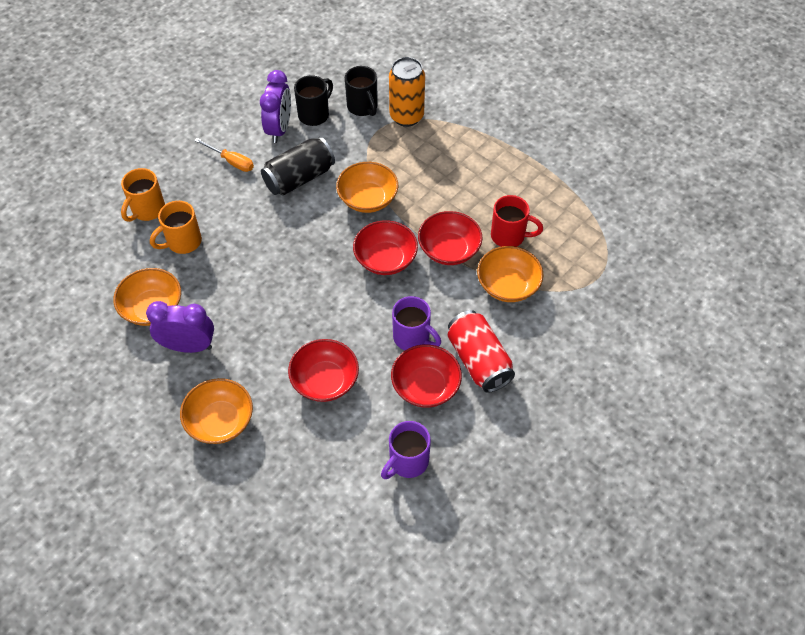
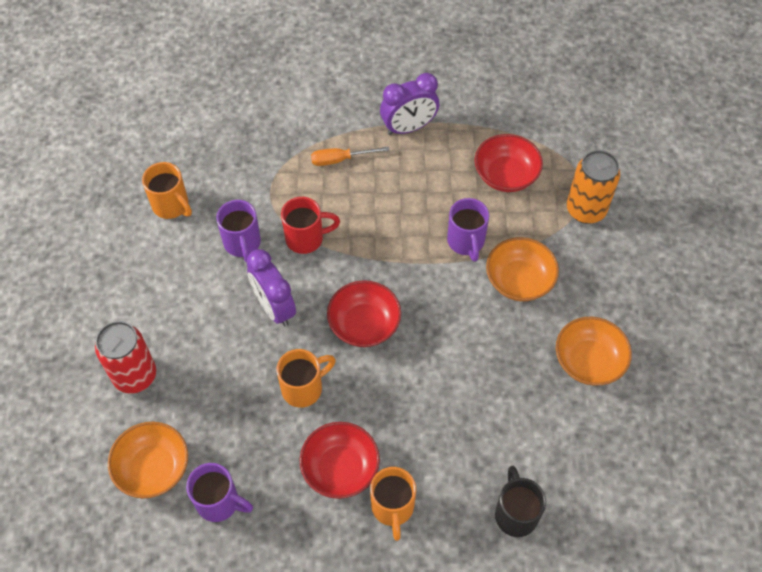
black can: 1 -> 0
black mug: 2 -> 1
orange bowl: 4 -> 3
orange mug: 2 -> 3
purple mug: 2 -> 3
red bowl: 4 -> 3

